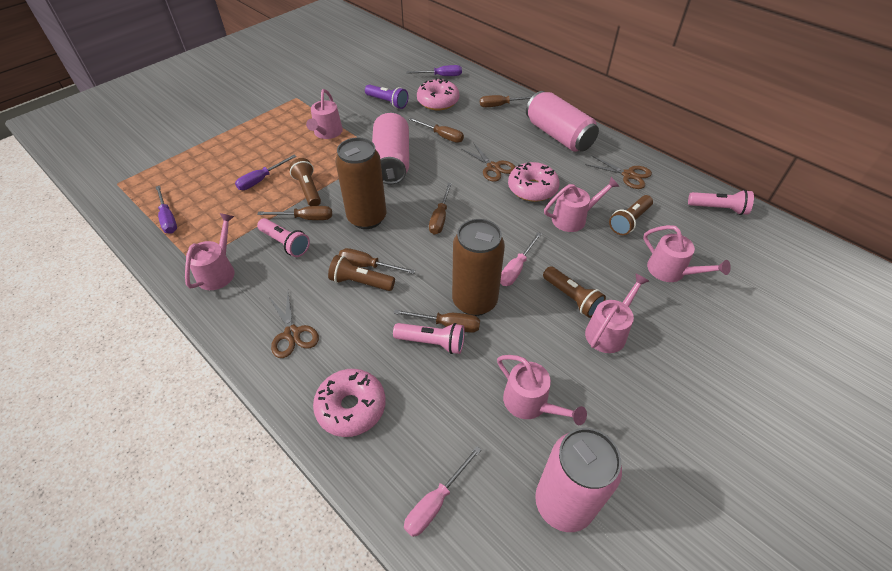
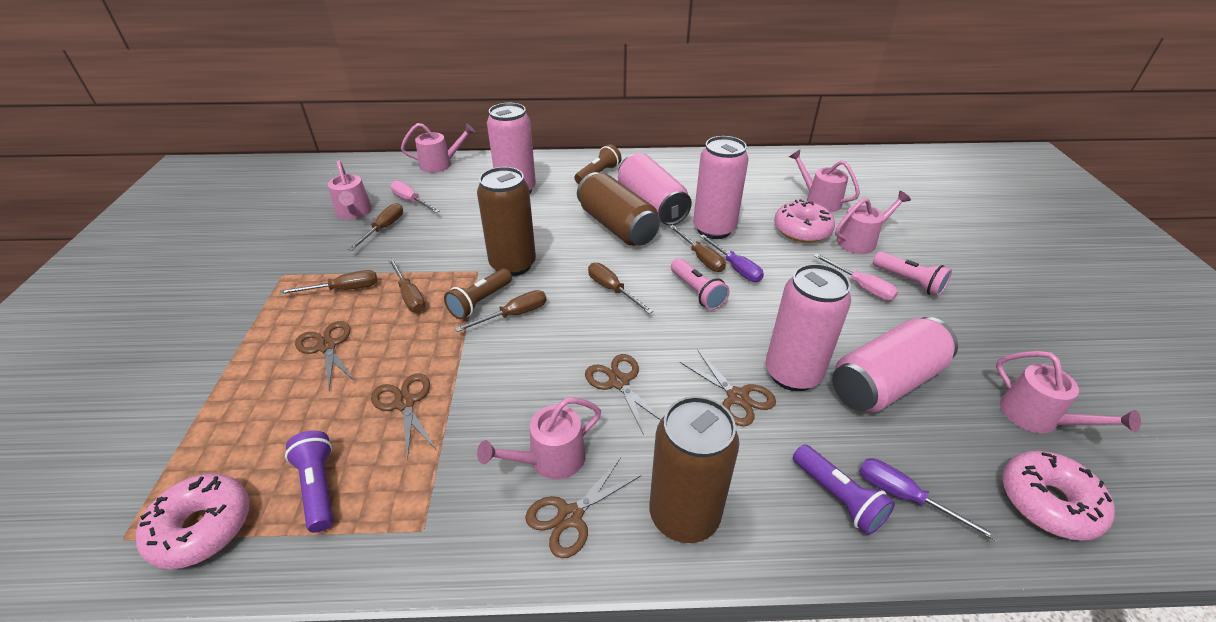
brown can: 2 -> 3
brown flashlight: 4 -> 2
brown scissors: 3 -> 5
pink can: 3 -> 5
pink flashlight: 3 -> 2
purple flashlight: 1 -> 2
purple screwdriver: 3 -> 2

